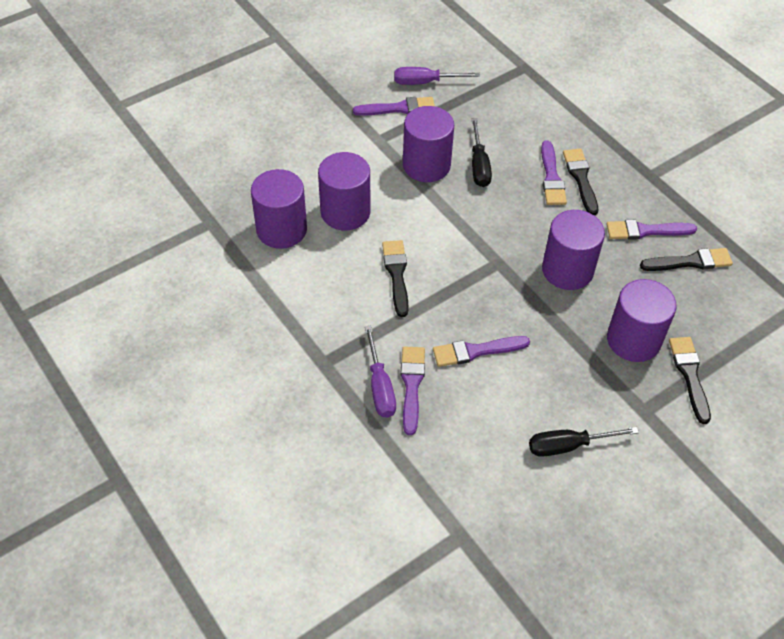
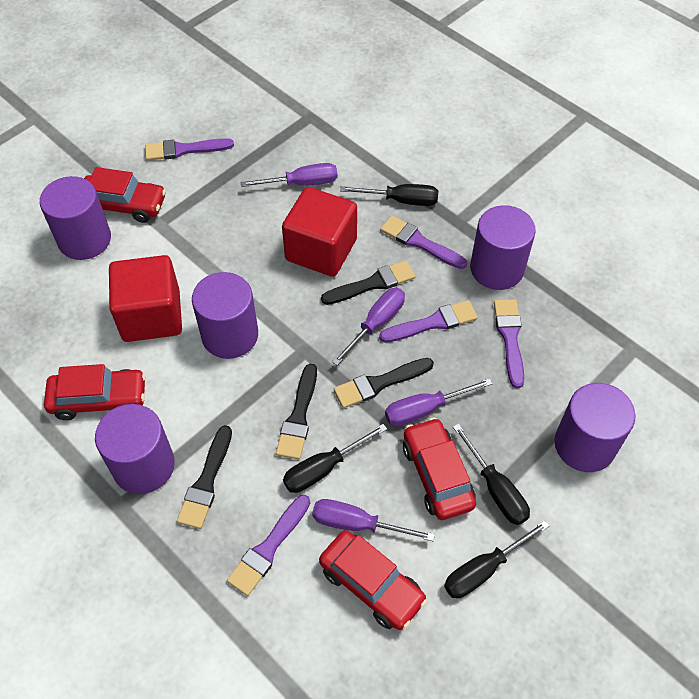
black screwdriver: 2 -> 4
purple screwdriver: 2 -> 4
red car: 0 -> 4
red cube: 0 -> 2

